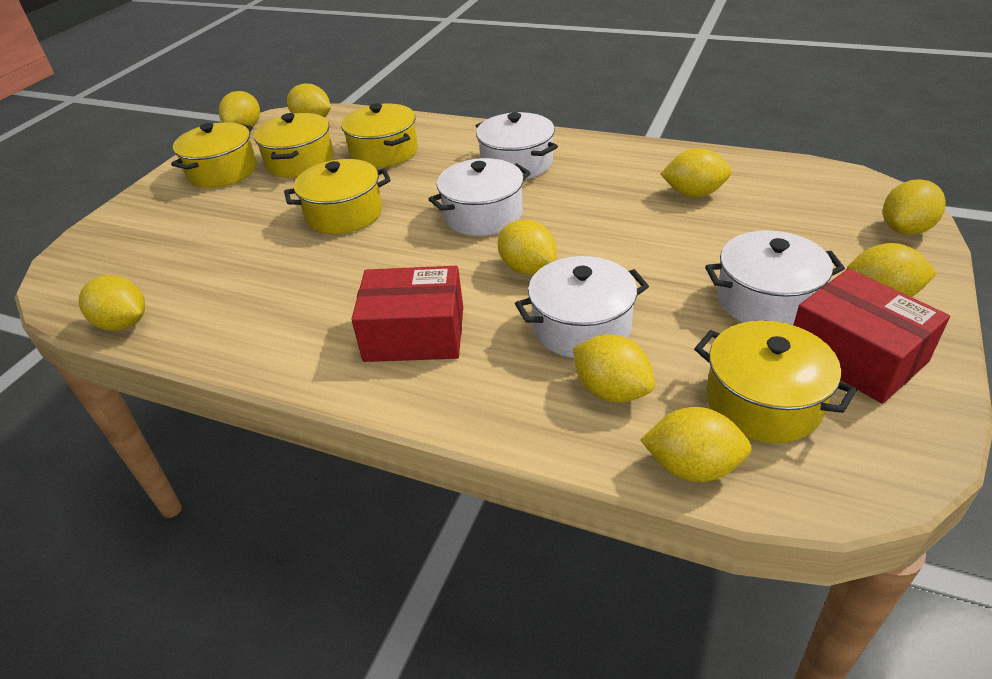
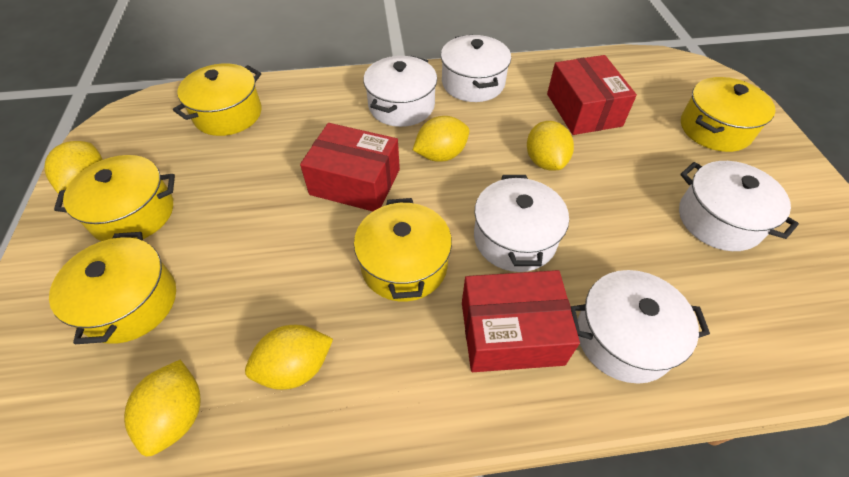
red box: 2 -> 3
white pot: 4 -> 5
yellow lemon: 9 -> 5

